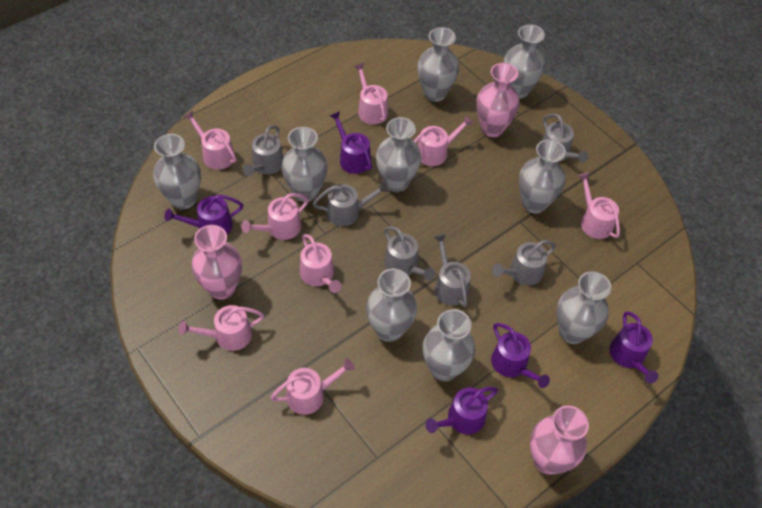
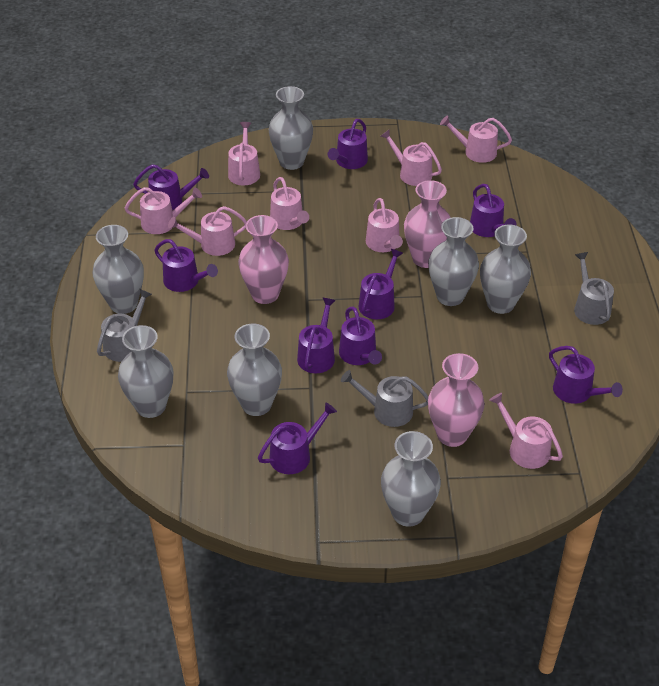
grey vase: 9 -> 7
grey watering can: 6 -> 3
purple watering can: 5 -> 9

